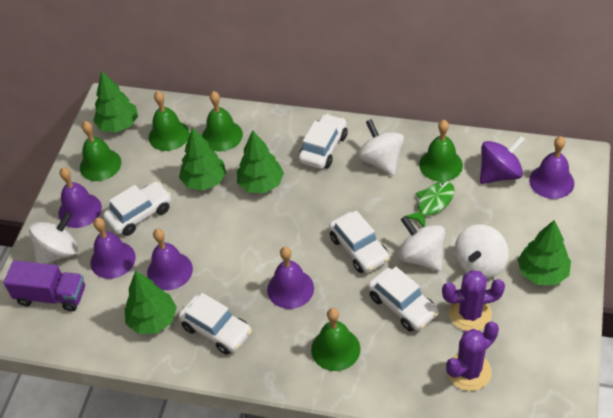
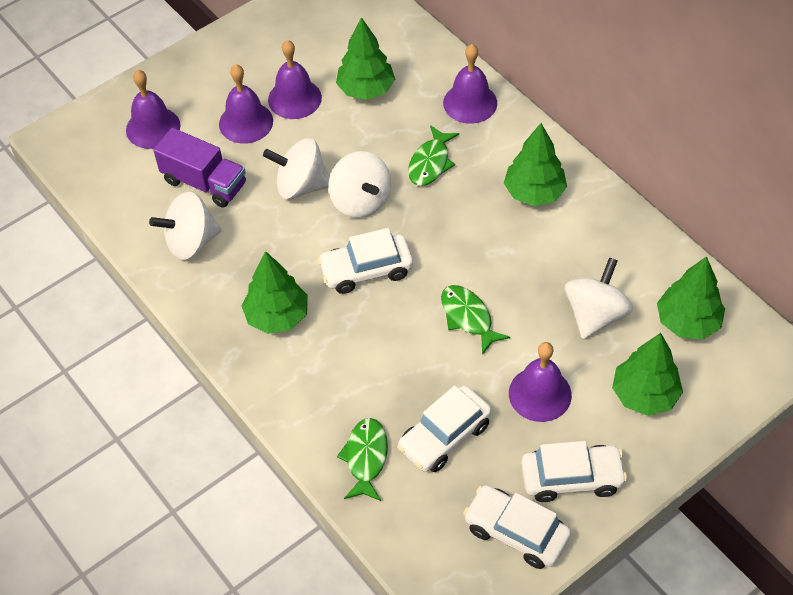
green bell: 5 -> 0
green fish: 1 -> 3
purple cactus: 2 -> 0
purple spinning top: 1 -> 0
white car: 5 -> 4

